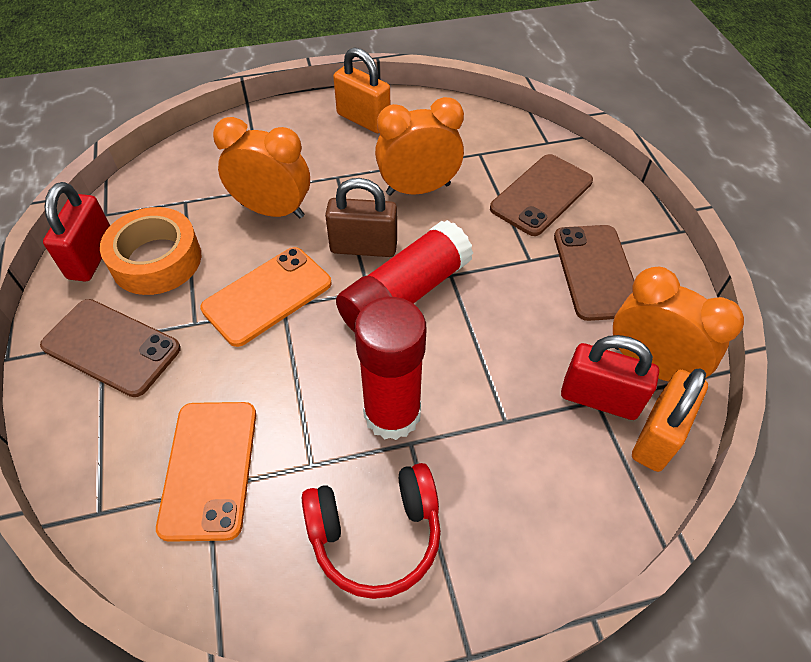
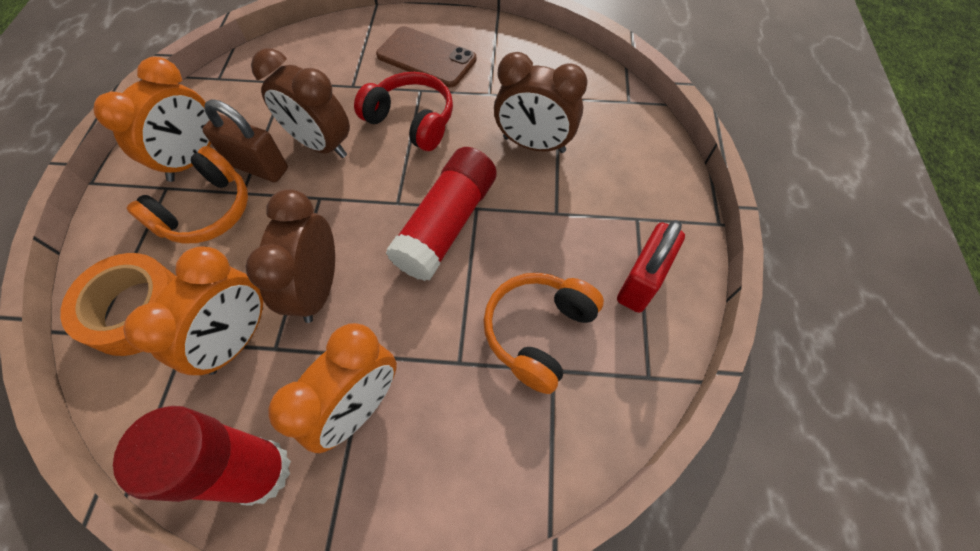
brown clock: 0 -> 3
brown phone: 3 -> 1
orange headphones: 0 -> 2
orange padlock: 2 -> 0
orange phone: 2 -> 0
red padlock: 2 -> 1

